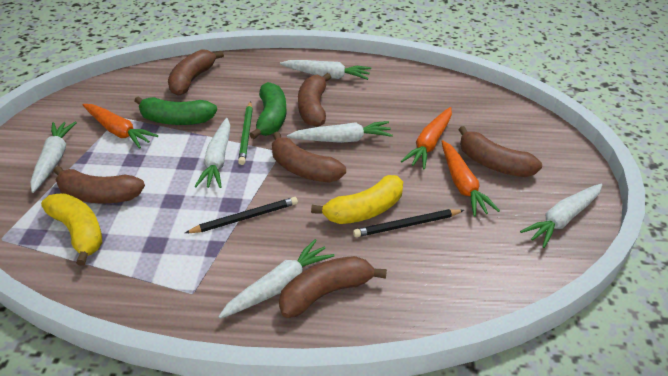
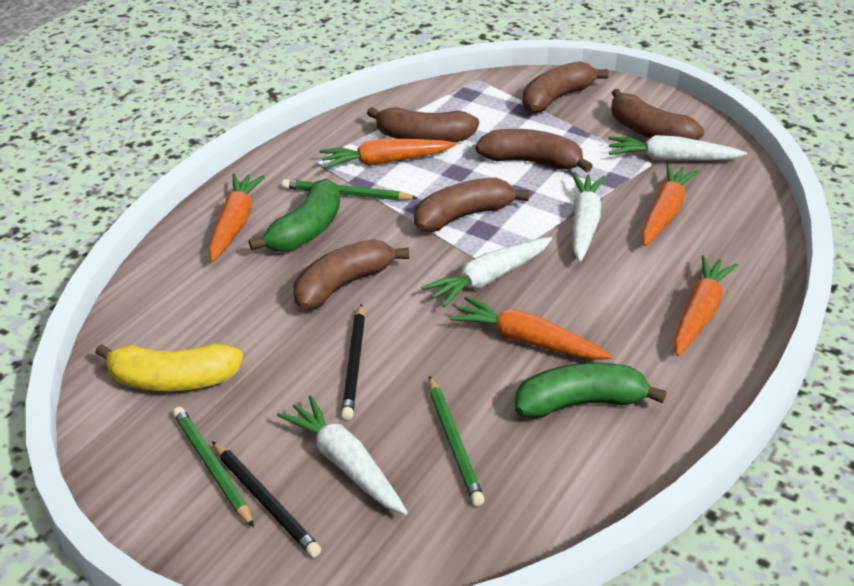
green pencil: 1 -> 3
orange carrot: 3 -> 5
white carrot: 6 -> 4
yellow banana: 2 -> 1

